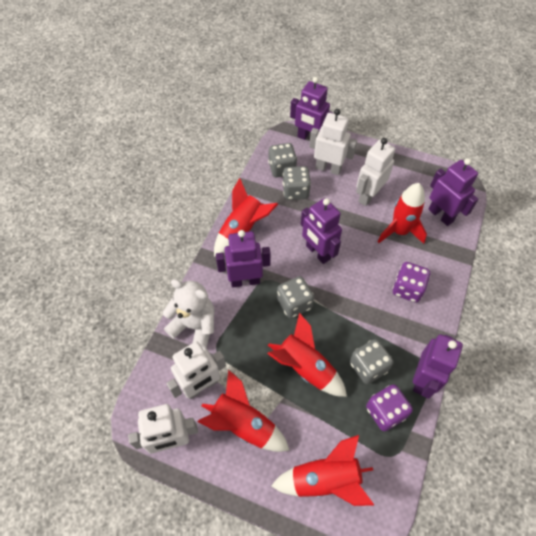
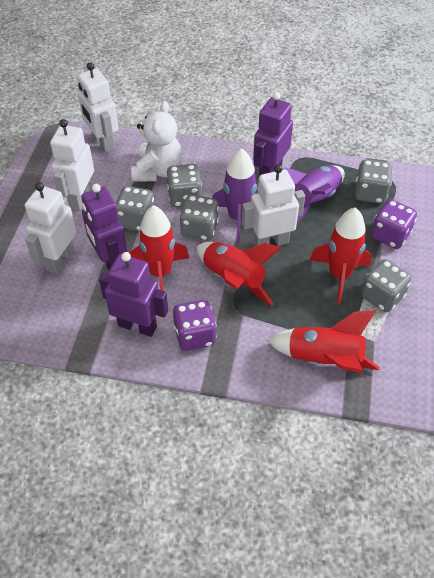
grey dice: 4 -> 5
purple robot: 5 -> 3
purple rocket: 0 -> 2
red rocket: 5 -> 4

